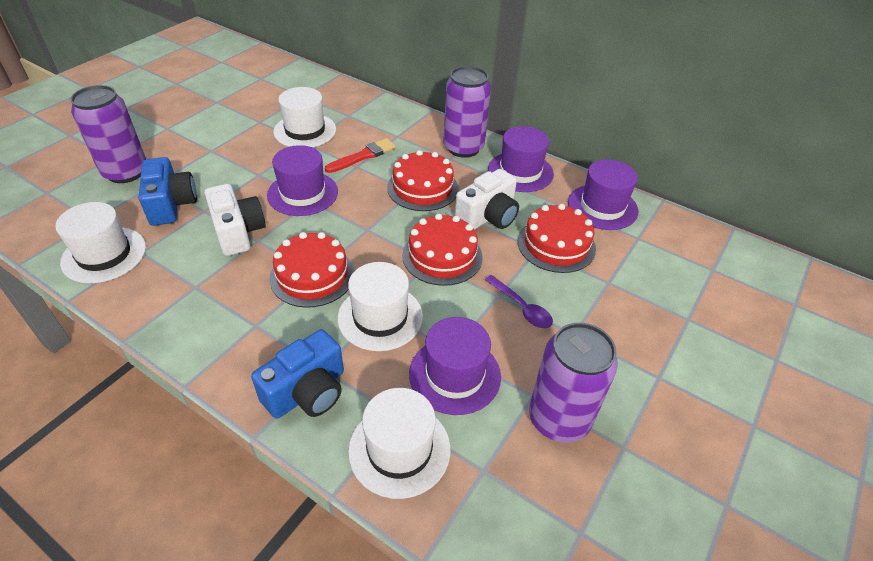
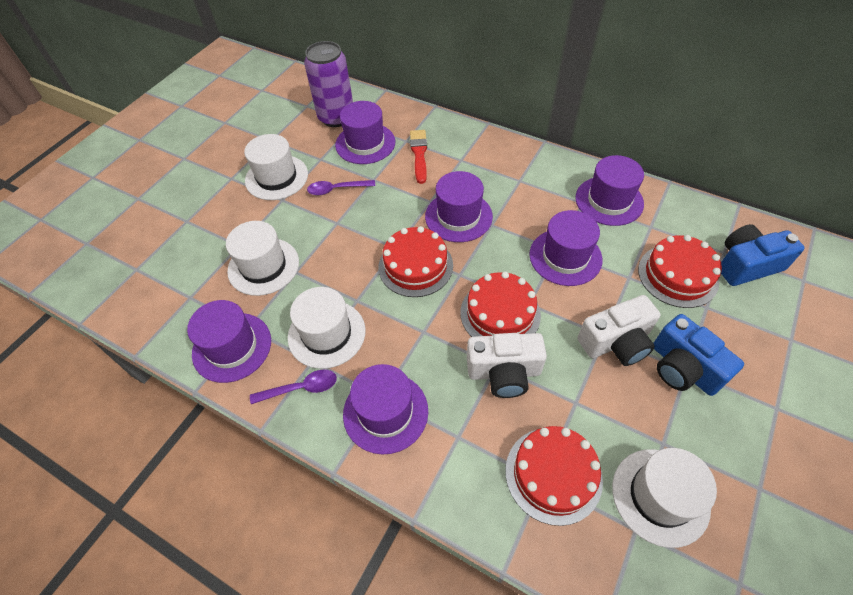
purple can: 3 -> 1
purple hat: 4 -> 6
purple spoon: 1 -> 2

